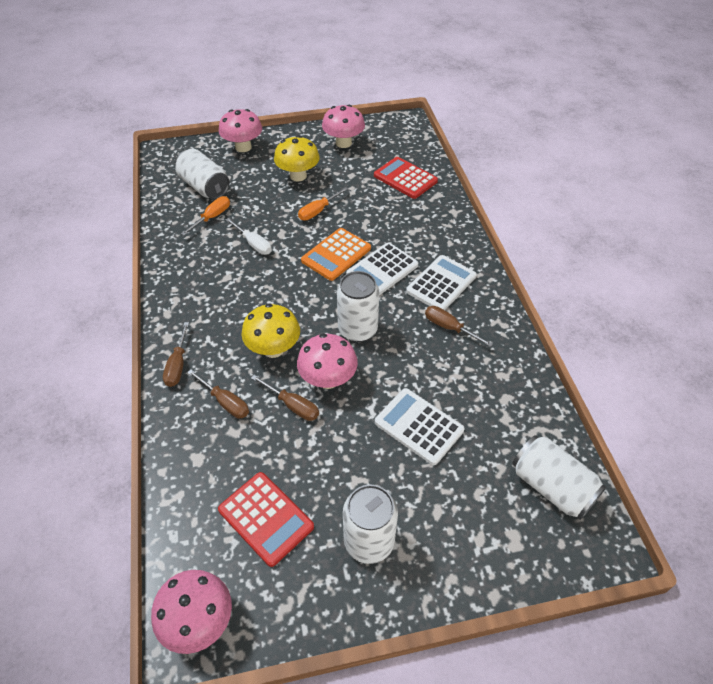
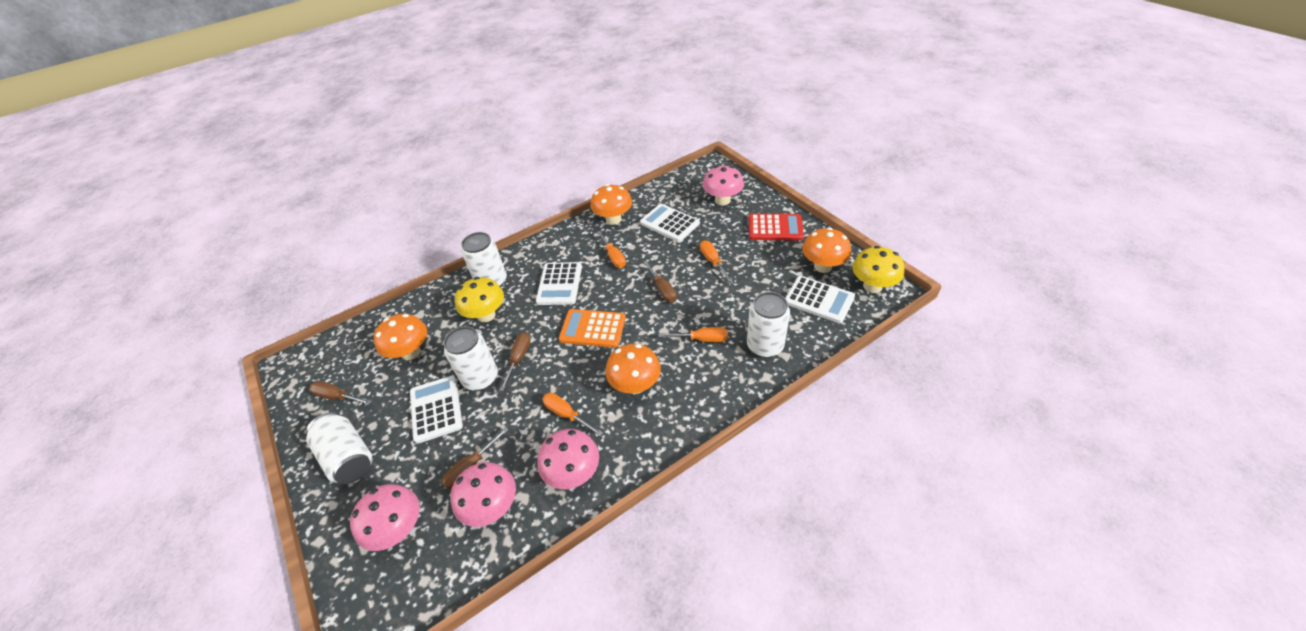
orange mushroom: 0 -> 4
orange screwdriver: 2 -> 4
red calculator: 2 -> 1
white calculator: 3 -> 4
white screwdriver: 1 -> 0

